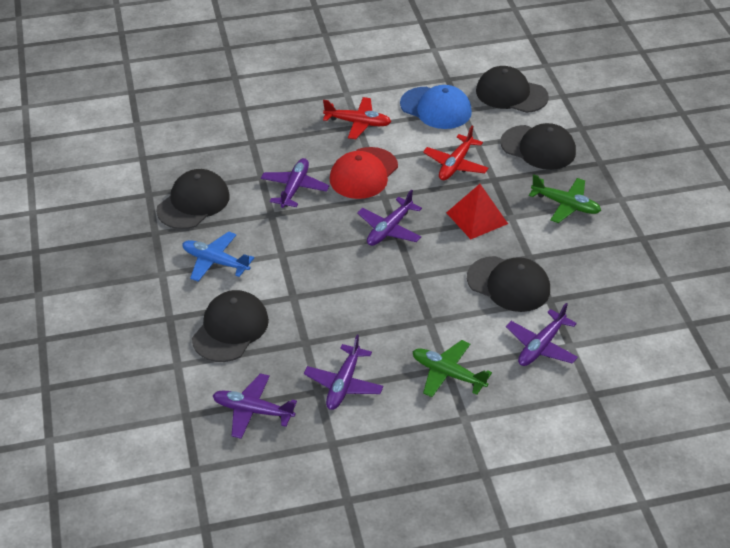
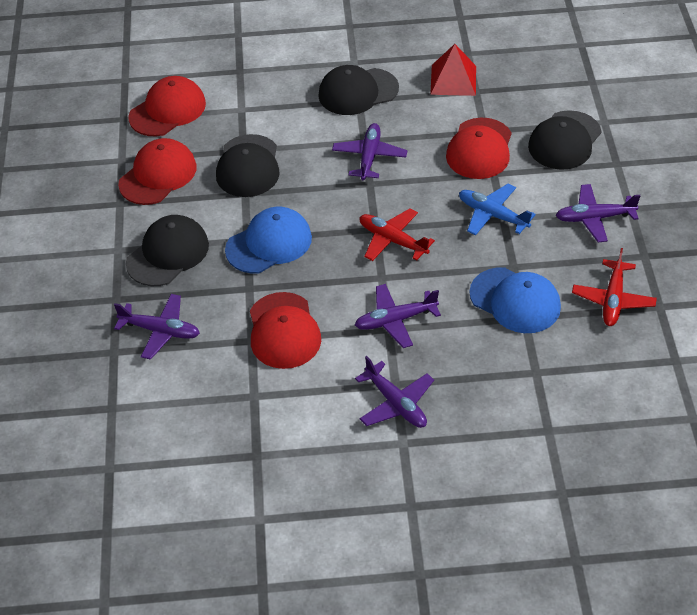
black cap: 5 -> 4
blue cap: 1 -> 2
green plane: 2 -> 0
red cap: 1 -> 4

